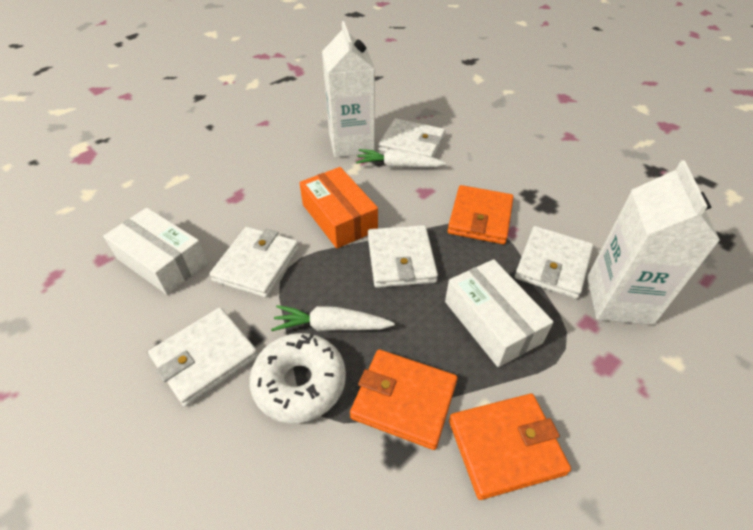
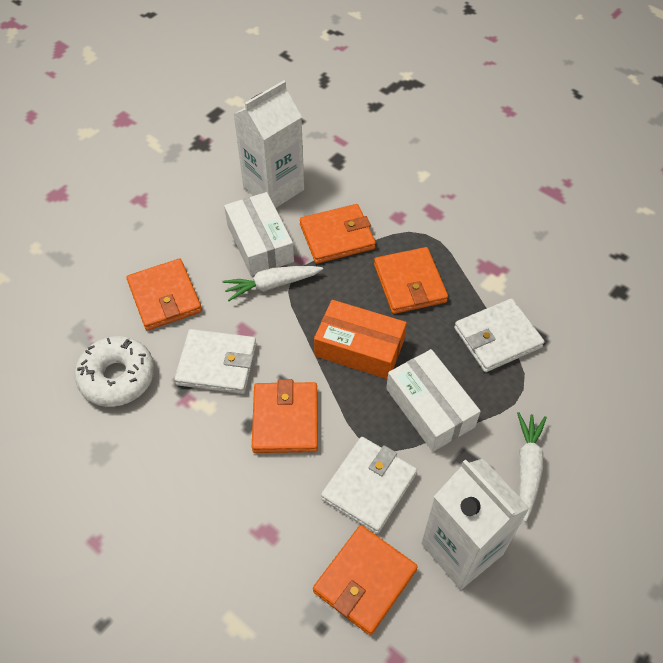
orange wallet: 3 -> 5
white wallet: 5 -> 3

